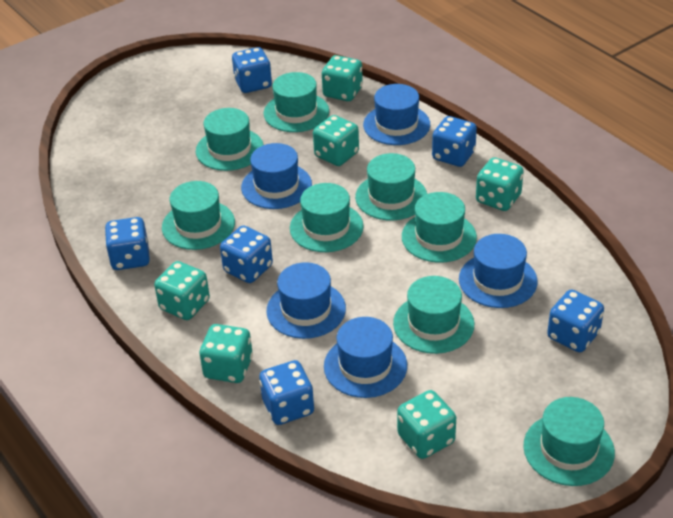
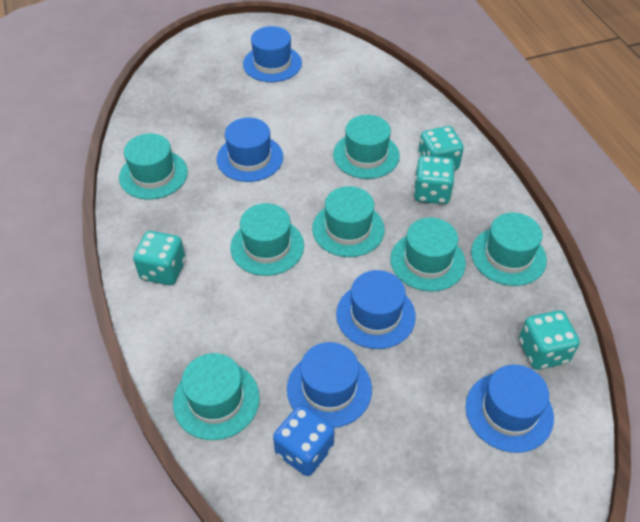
blue dice: 6 -> 1
turquoise dice: 6 -> 4
turquoise hat: 8 -> 7

